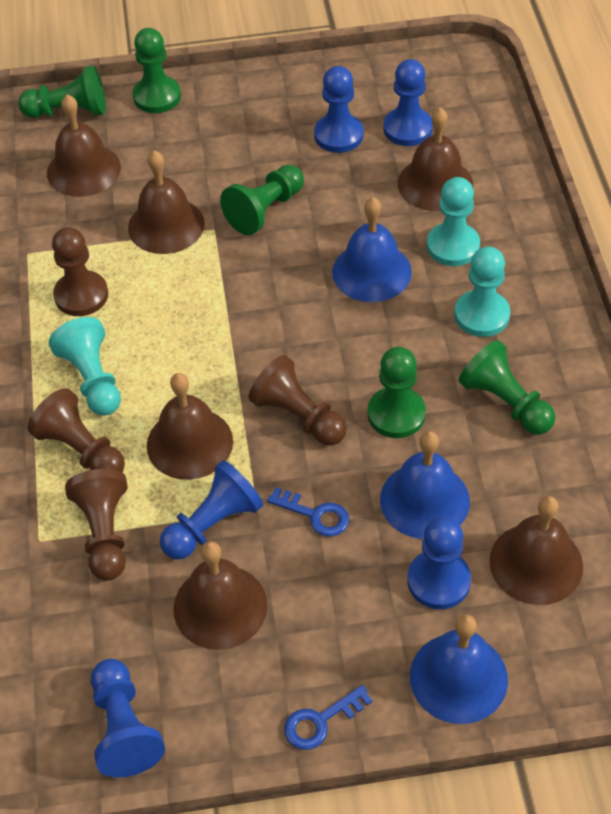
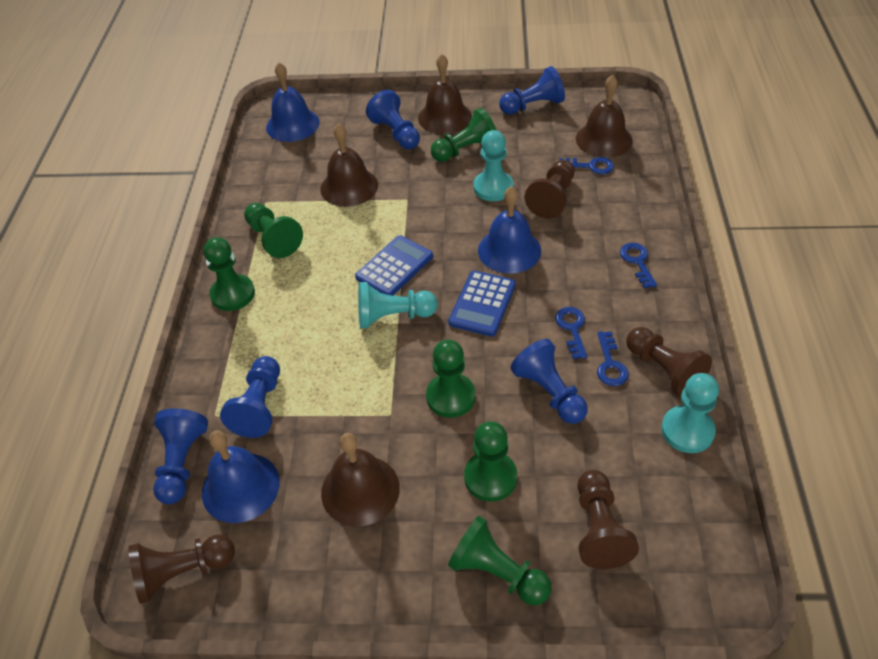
blue calculator: 0 -> 2
blue key: 2 -> 4
brown bell: 6 -> 4
green pawn: 5 -> 6

